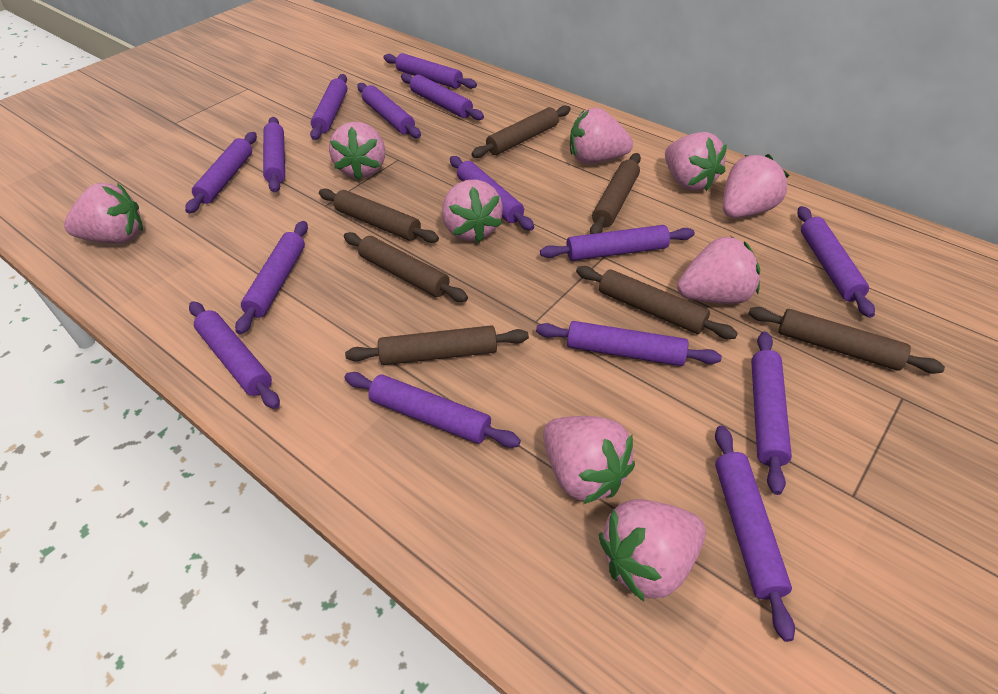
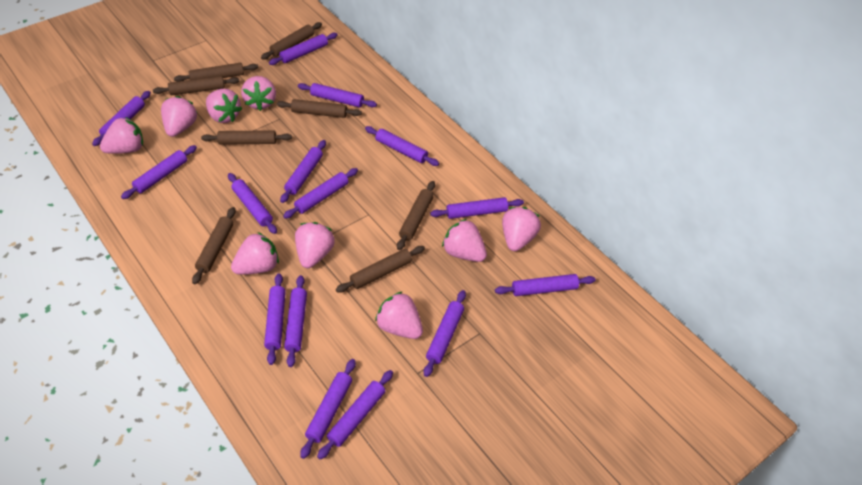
brown rolling pin: 7 -> 8

